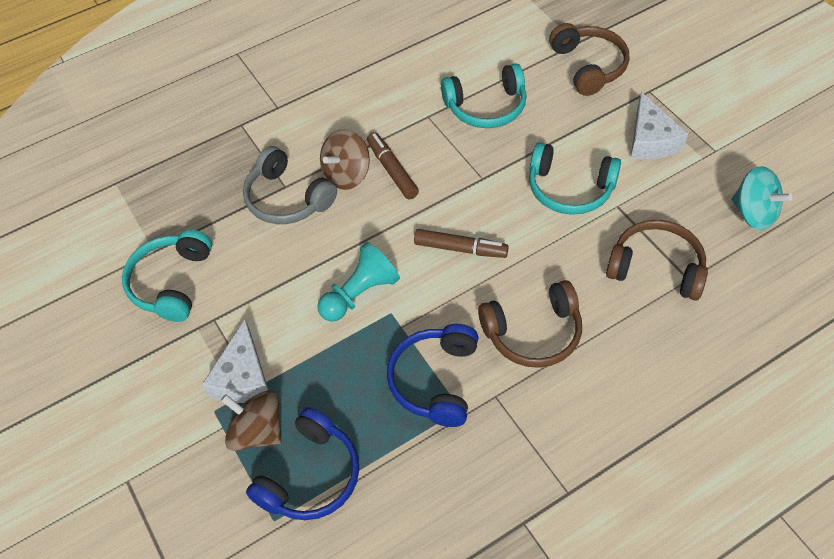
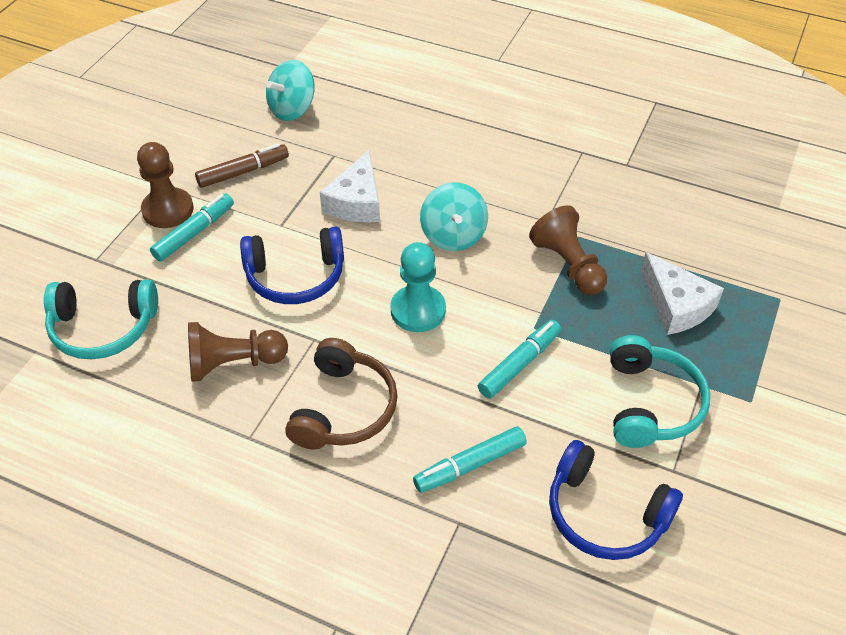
brown headphones: 3 -> 1
brown marker: 2 -> 1
brown pawn: 0 -> 3
brown spinning top: 2 -> 0
grey headphones: 1 -> 0
turquoise headphones: 3 -> 2
turquoise marker: 0 -> 3
turquoise spinning top: 1 -> 2

